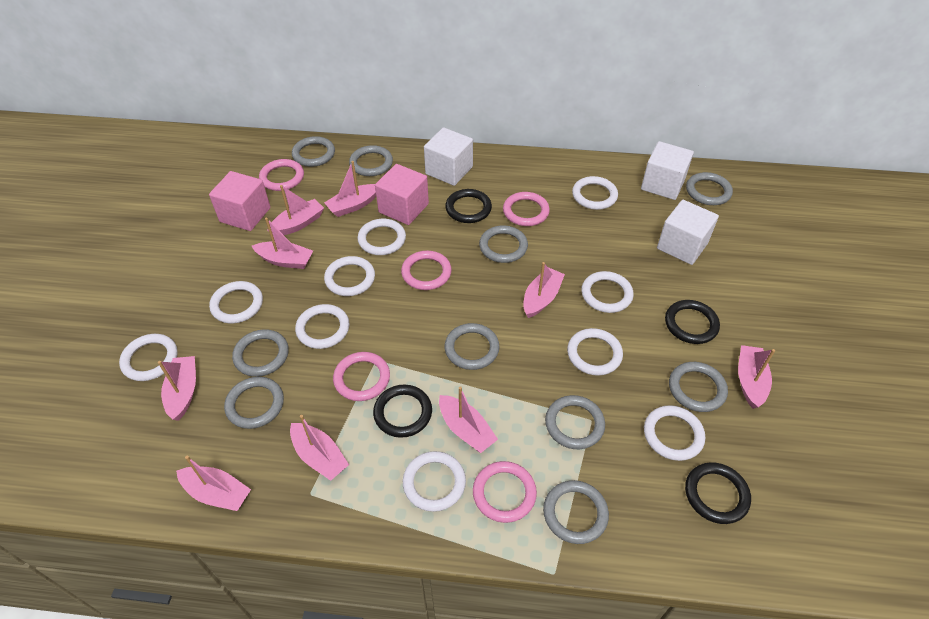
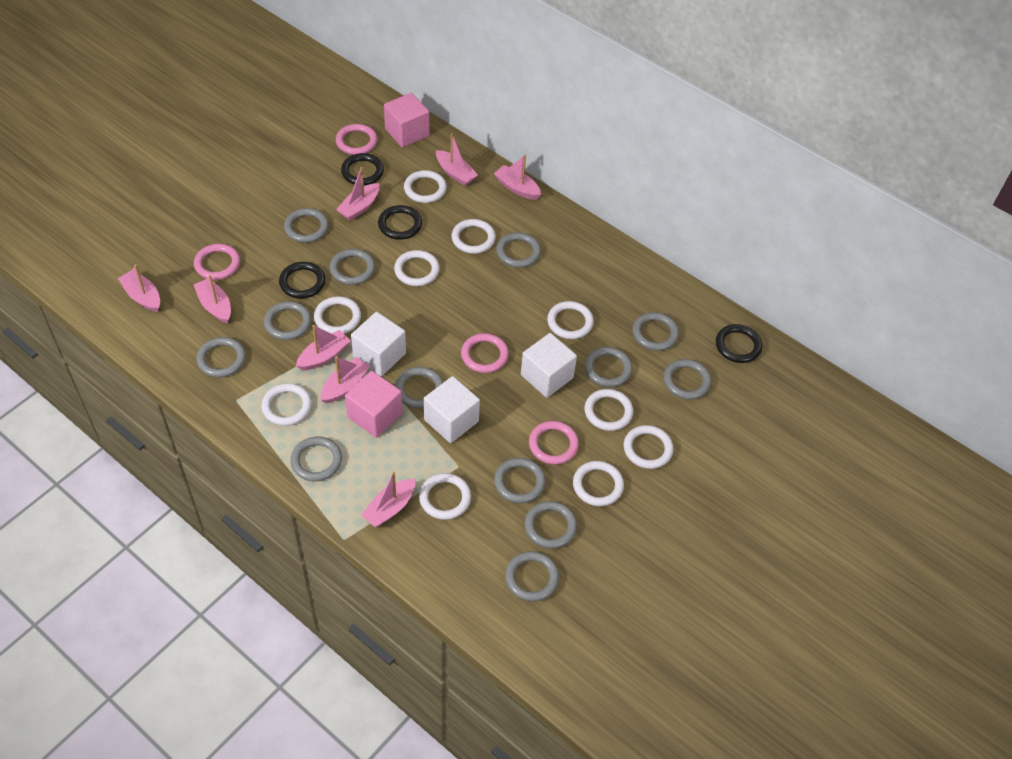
grey ring: 10 -> 13
pink boat: 9 -> 8
pink ring: 5 -> 4

